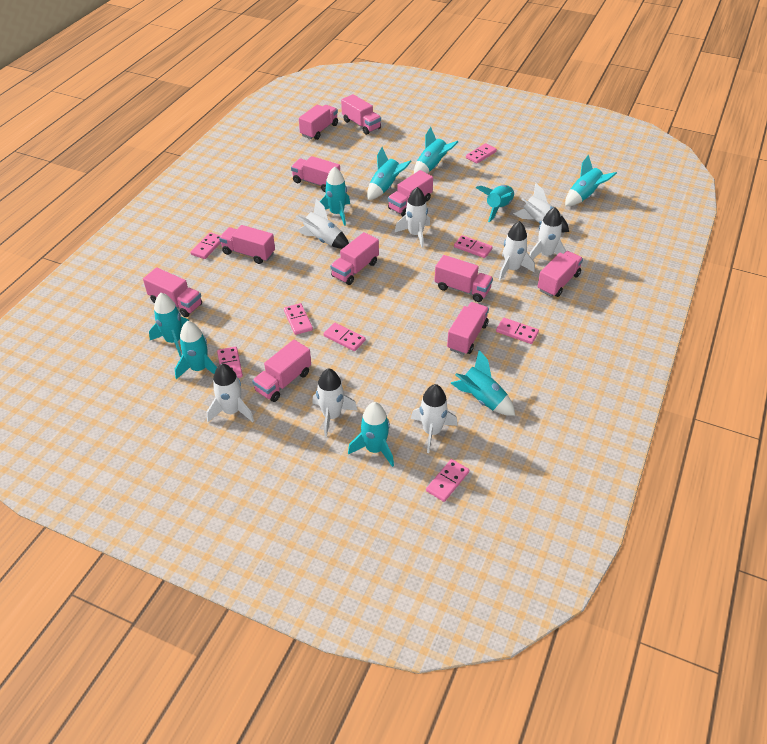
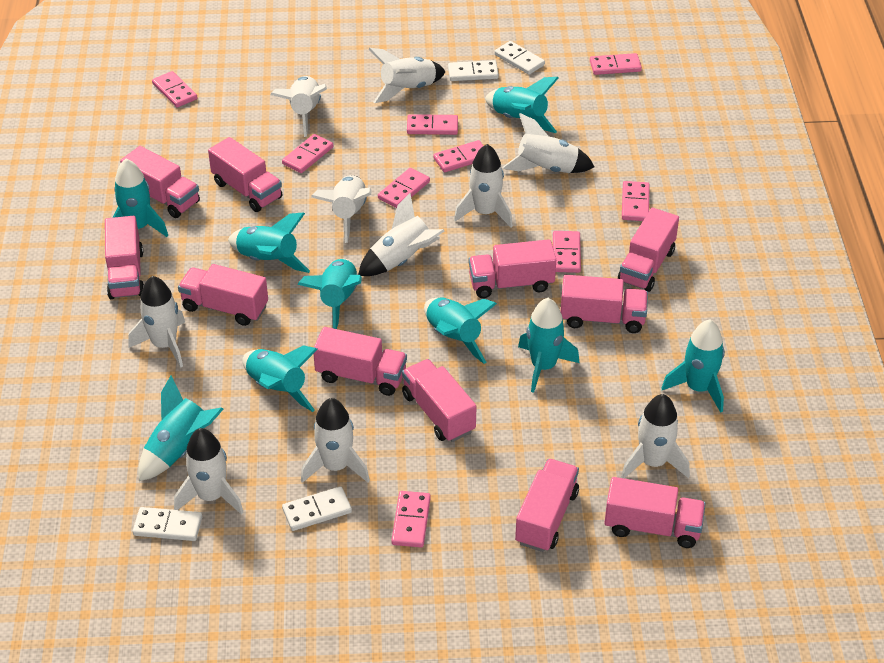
pink domino: 8 -> 9
white domino: 0 -> 4
white rocket: 8 -> 10

